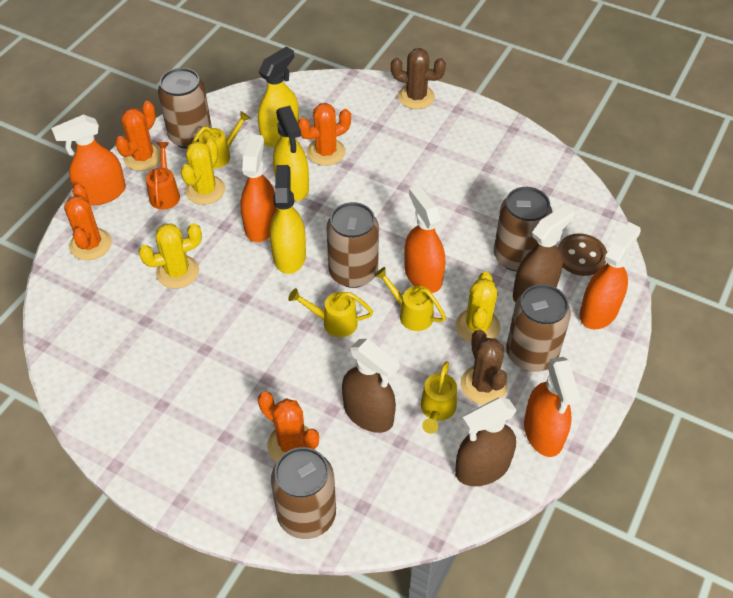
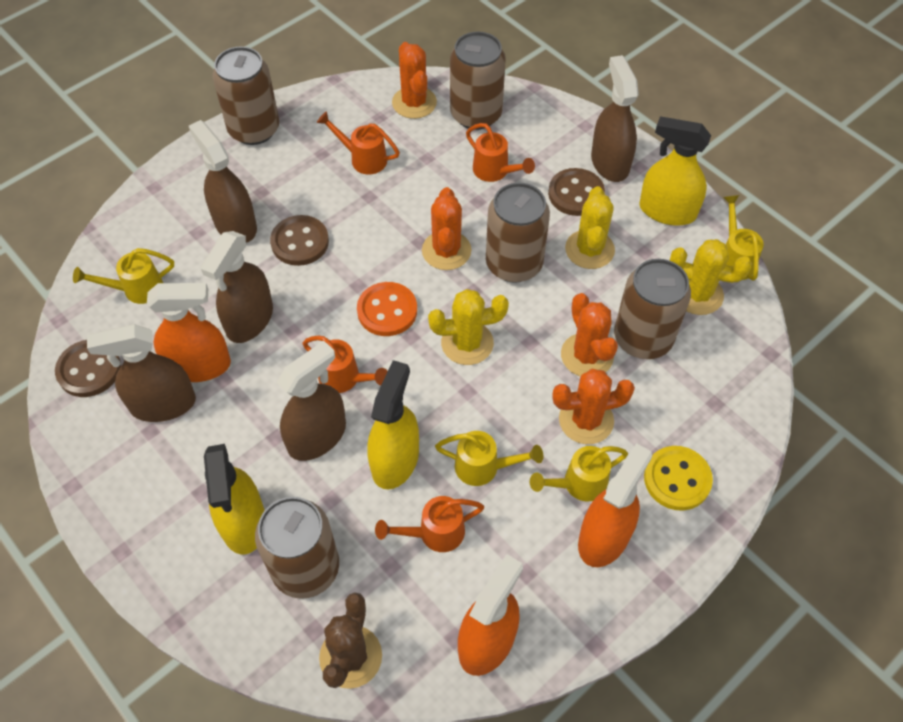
brown button: 1 -> 3
brown cactus: 2 -> 1
brown spray bottle: 3 -> 5
orange button: 0 -> 1
orange spray bottle: 5 -> 3
orange watering can: 1 -> 4
yellow button: 0 -> 1

